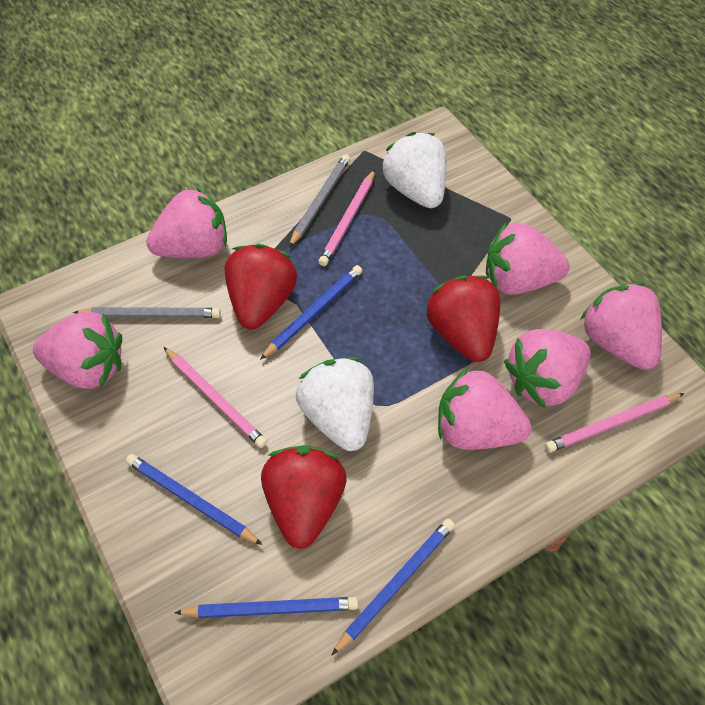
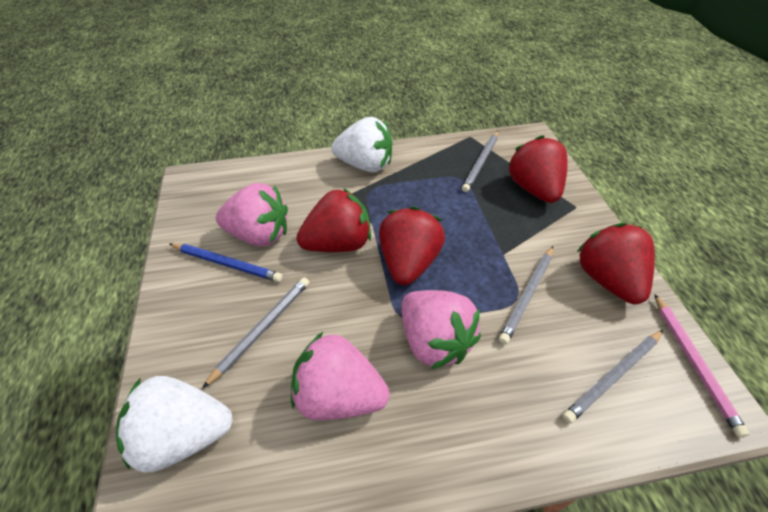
blue pencil: 4 -> 1
grey pencil: 2 -> 4
pink pencil: 3 -> 1
pink strawberry: 6 -> 3
red strawberry: 3 -> 4

